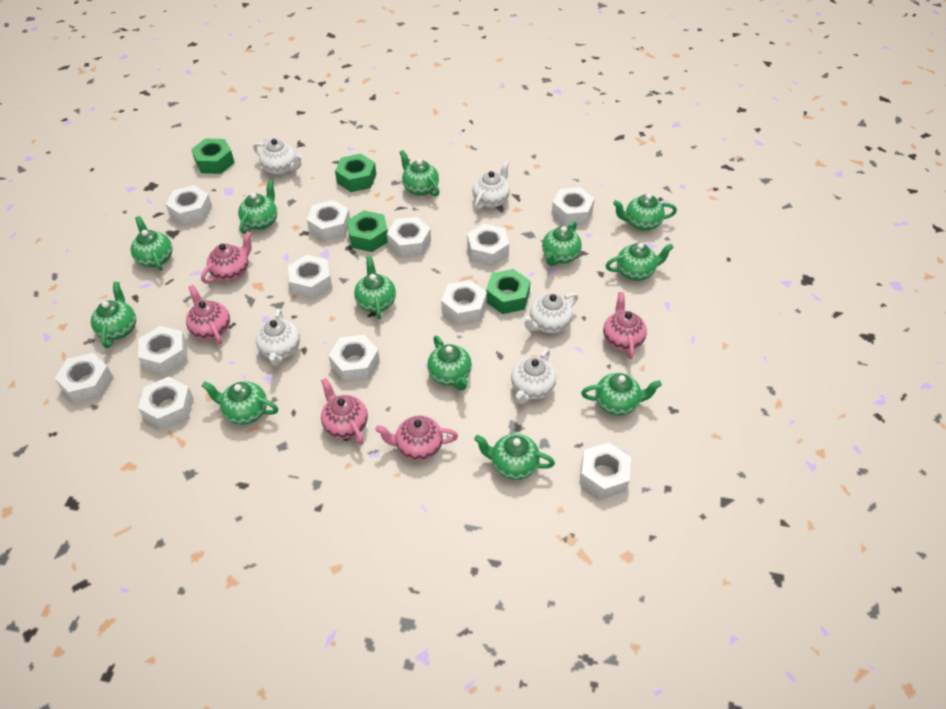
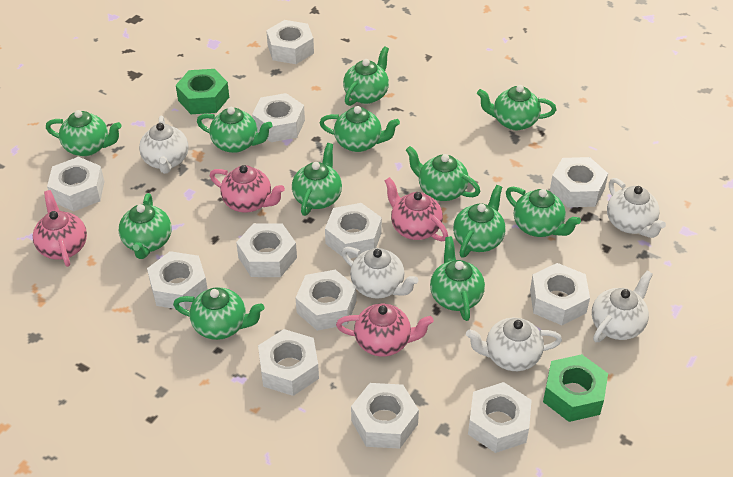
green nut: 4 -> 2
pink teapot: 5 -> 4

